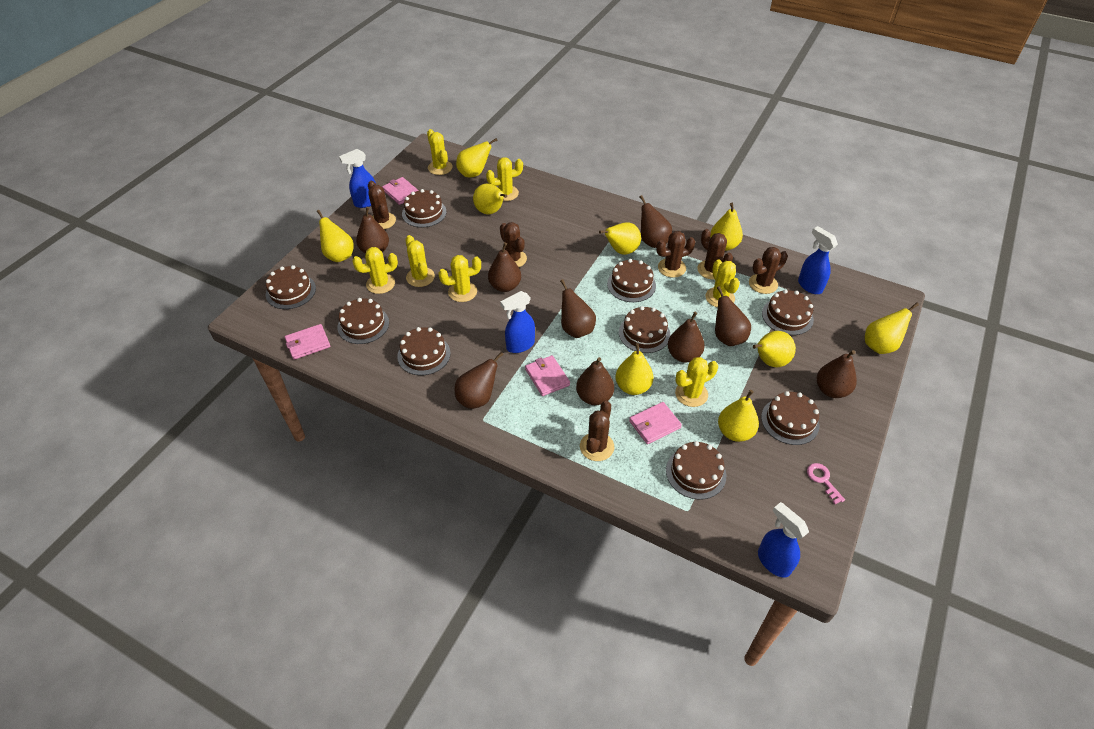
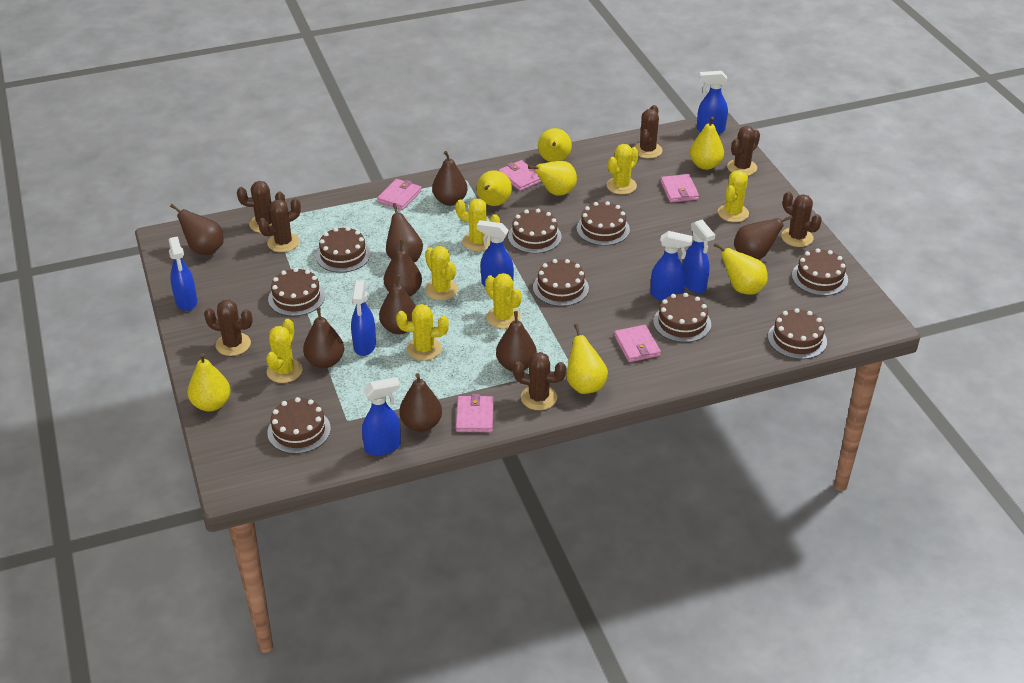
blue spray bottle: 4 -> 7
brown cactus: 6 -> 7
pink key: 1 -> 0
pink wallet: 4 -> 5
yellow pear: 9 -> 7

